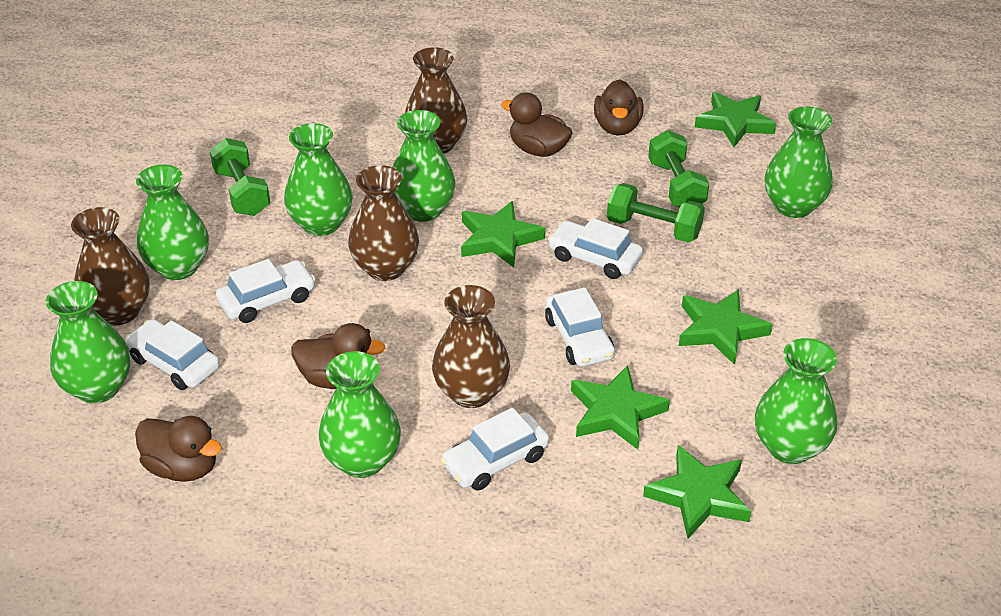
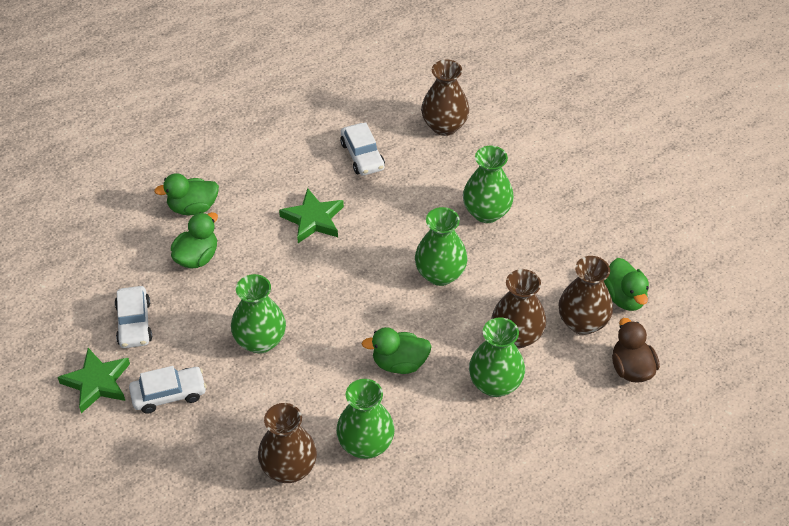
brown duck: 4 -> 1
green duck: 0 -> 4
green dumbbell: 3 -> 0
green star: 5 -> 2
green vase: 7 -> 5
white car: 5 -> 3

